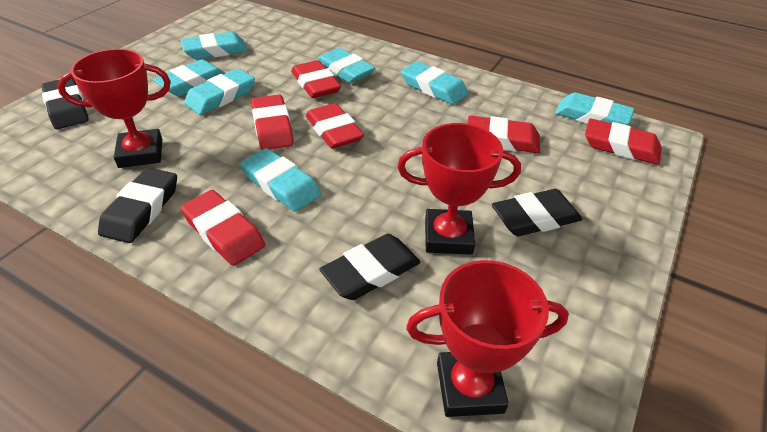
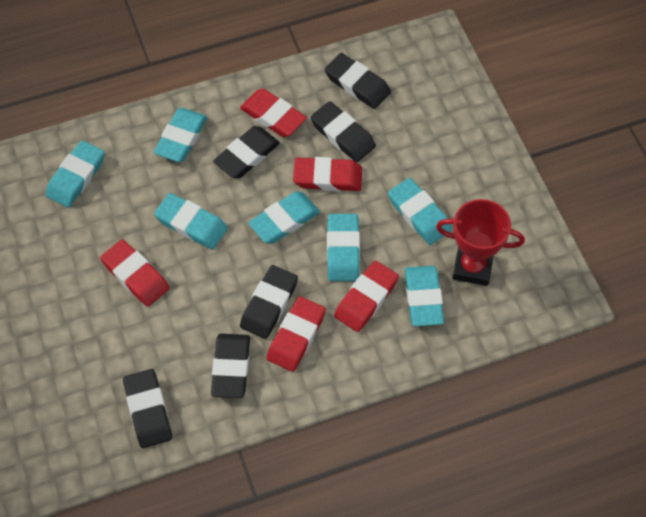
black eraser: 4 -> 6
red eraser: 6 -> 5
red trophy: 3 -> 1

